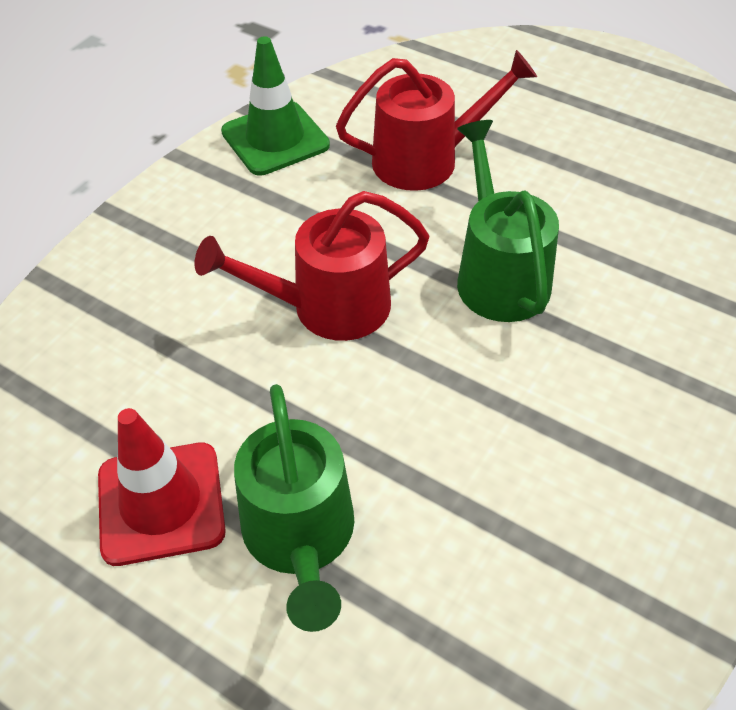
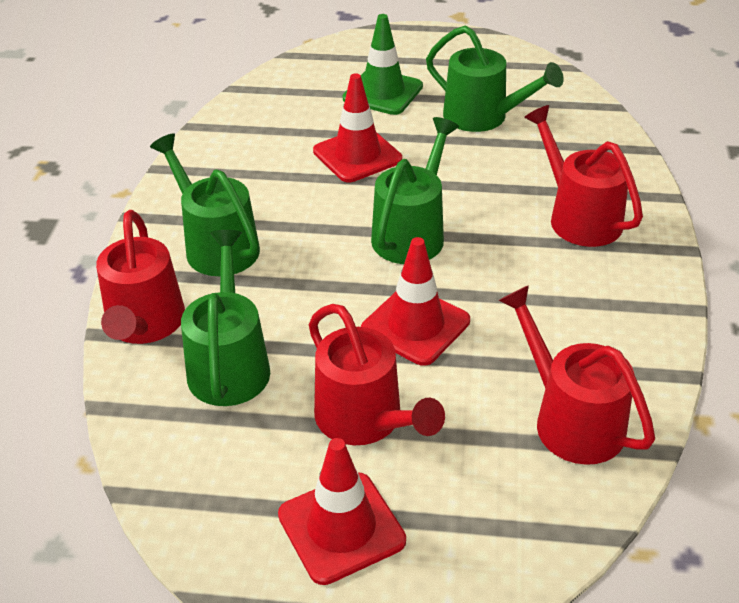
green watering can: 2 -> 4
red traffic cone: 1 -> 3
red watering can: 2 -> 4

